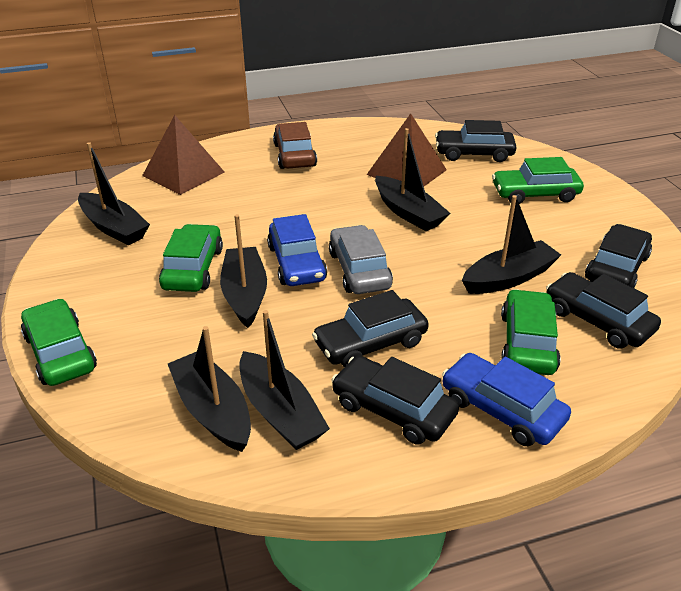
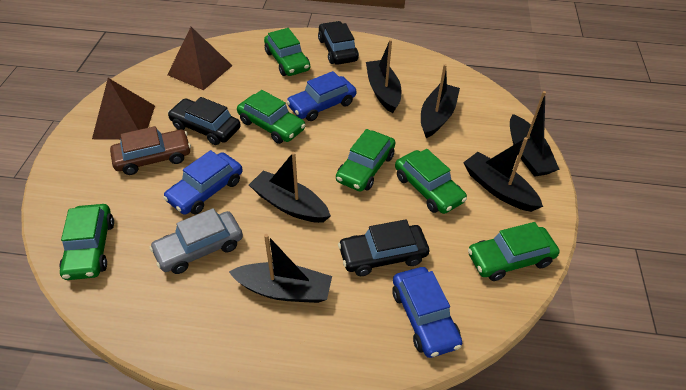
black car: 5 -> 3
blue car: 2 -> 3
green car: 4 -> 6

